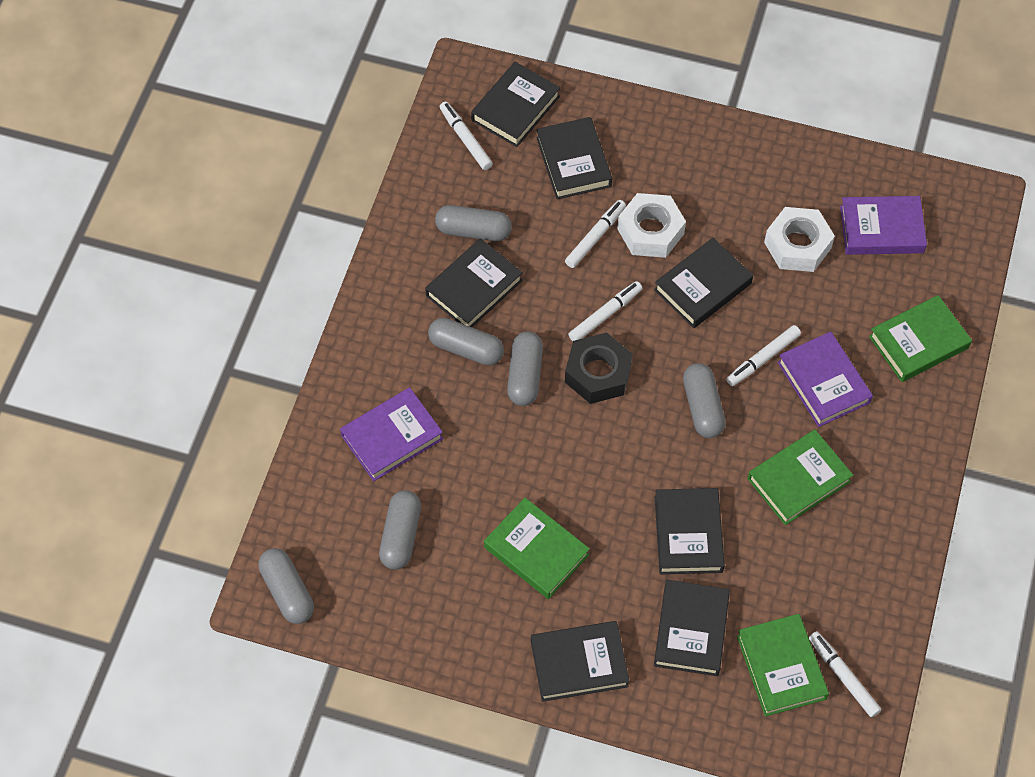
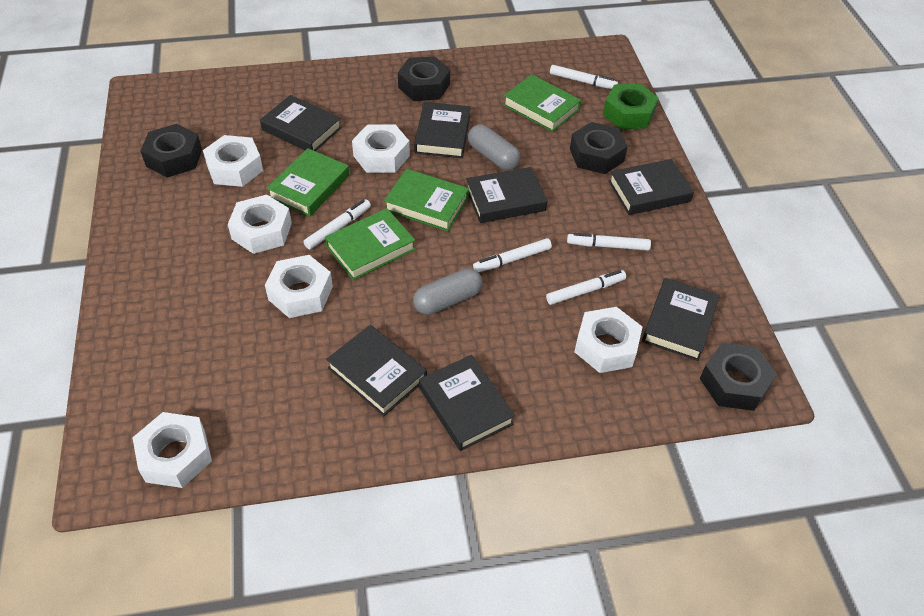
black nut: 1 -> 4
green nut: 0 -> 1
grey capsule: 6 -> 2
purple book: 3 -> 0
white nut: 2 -> 6

